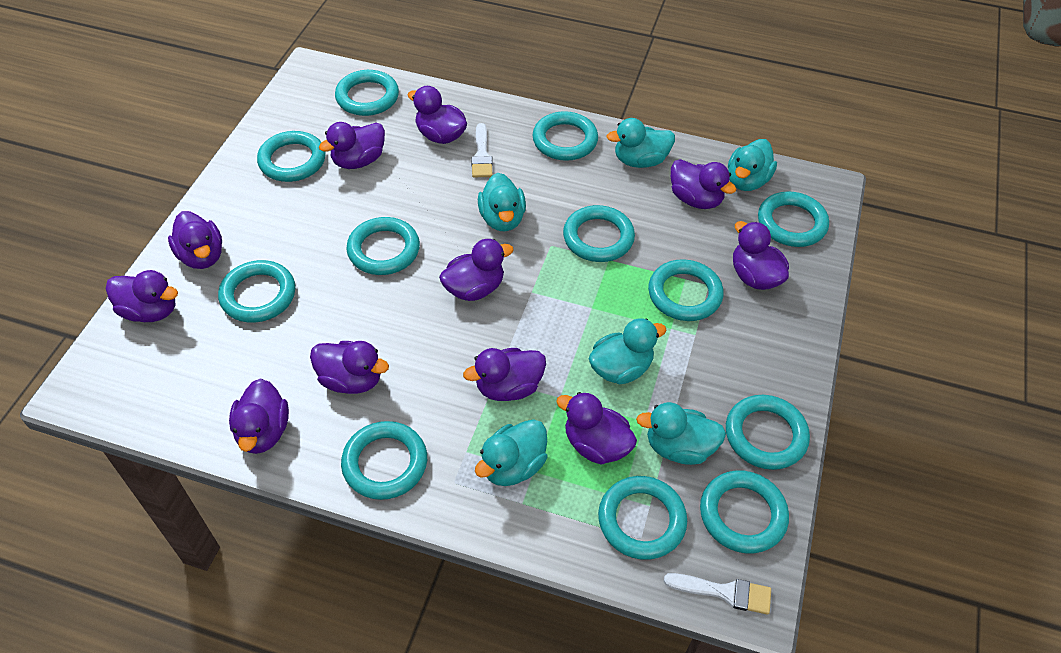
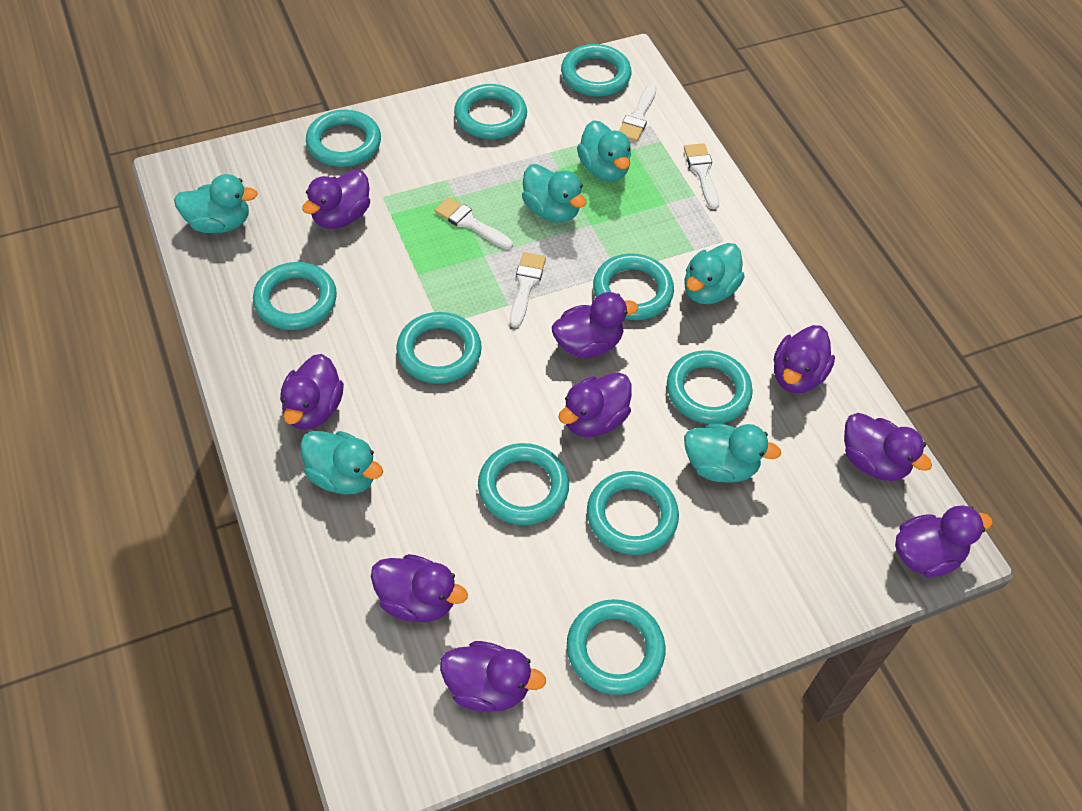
purple duck: 11 -> 9
turquoise ring: 12 -> 10
white brush: 2 -> 4

